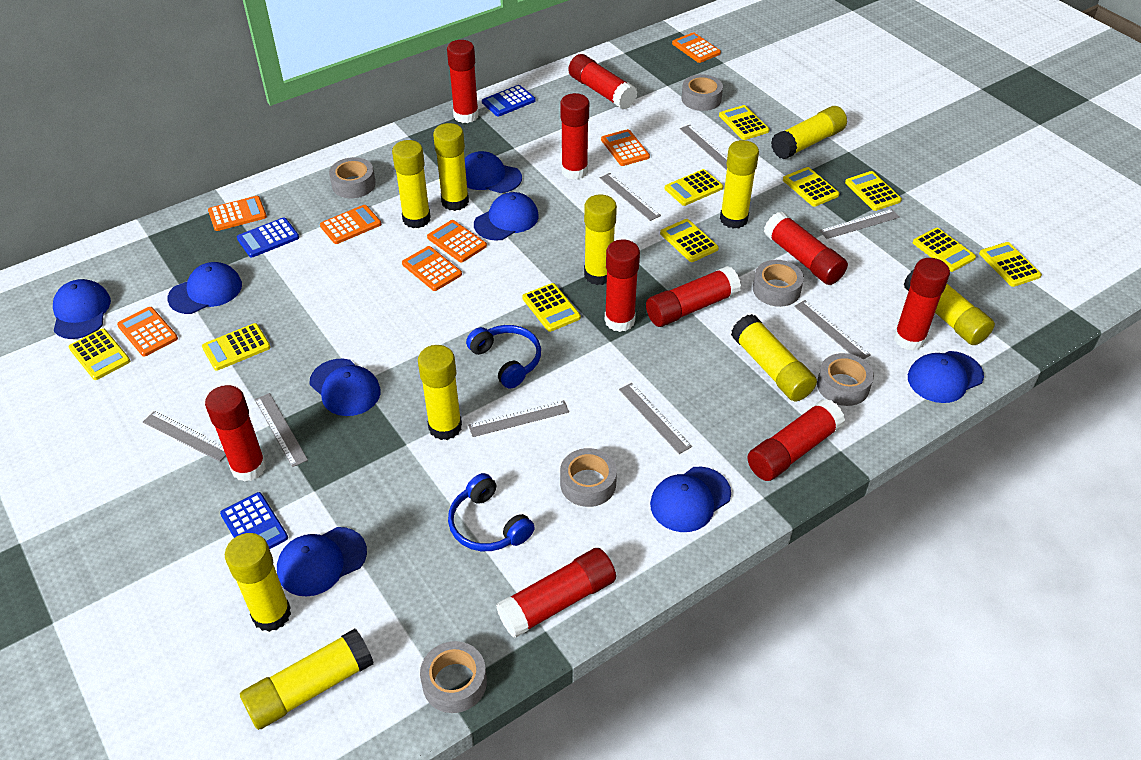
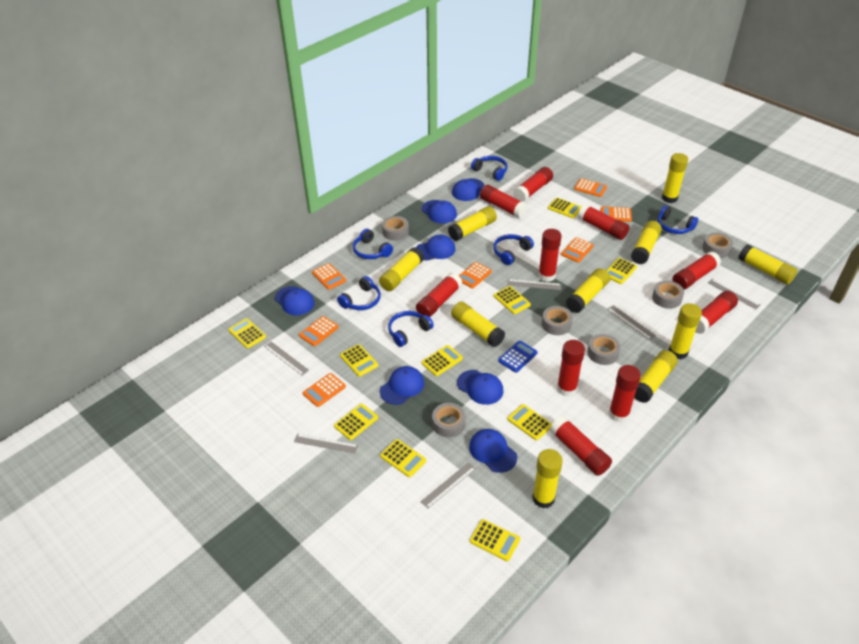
blue calculator: 3 -> 1
blue cap: 8 -> 7
blue headphones: 2 -> 6
grey ruler: 8 -> 6

